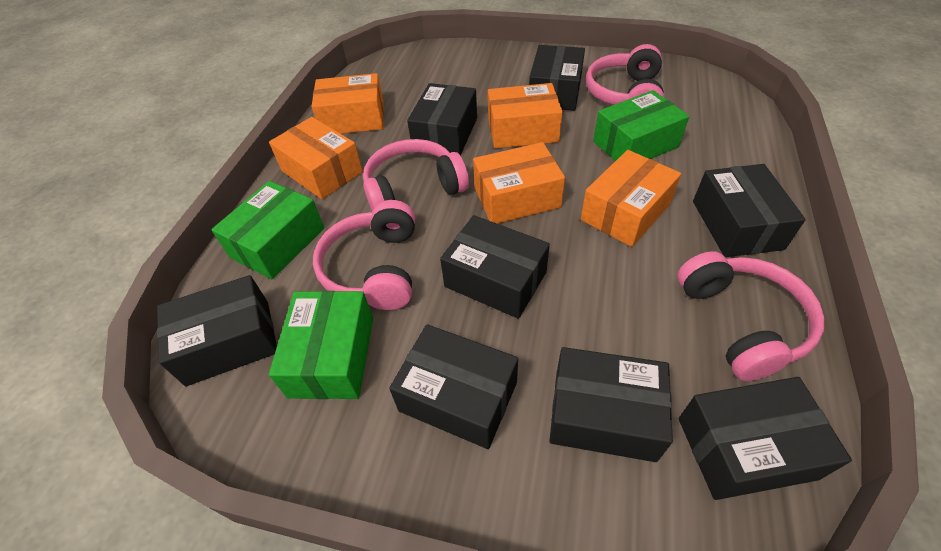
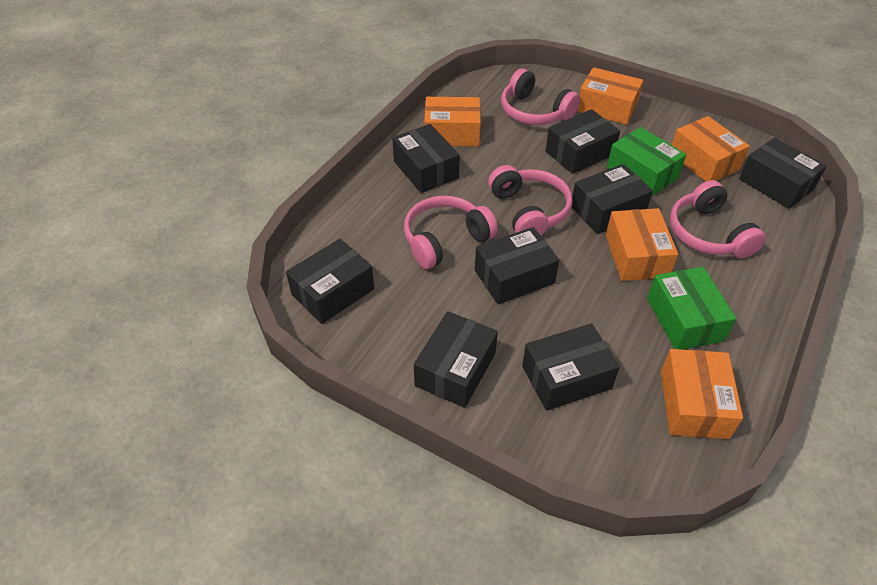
green box: 3 -> 2

